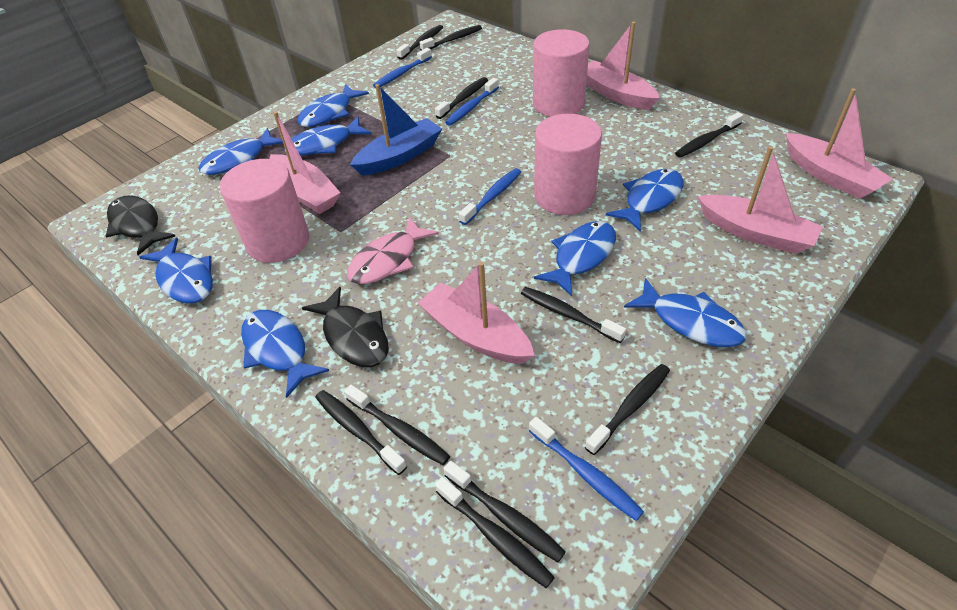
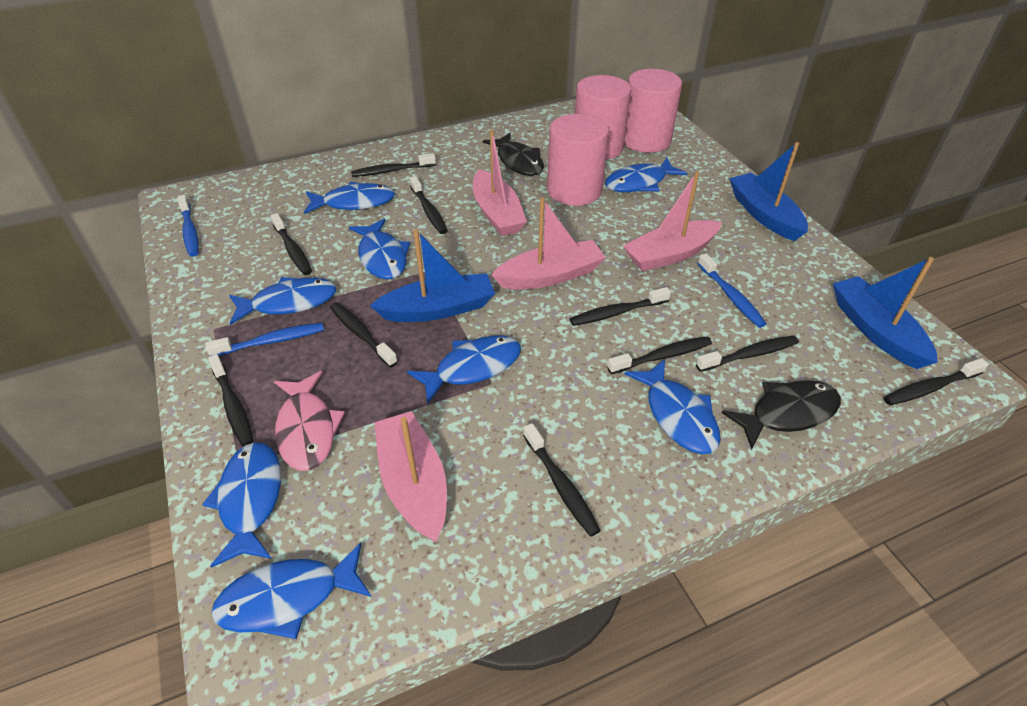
blue boat: 1 -> 3
blue toothbrush: 4 -> 3
pink boat: 5 -> 4

